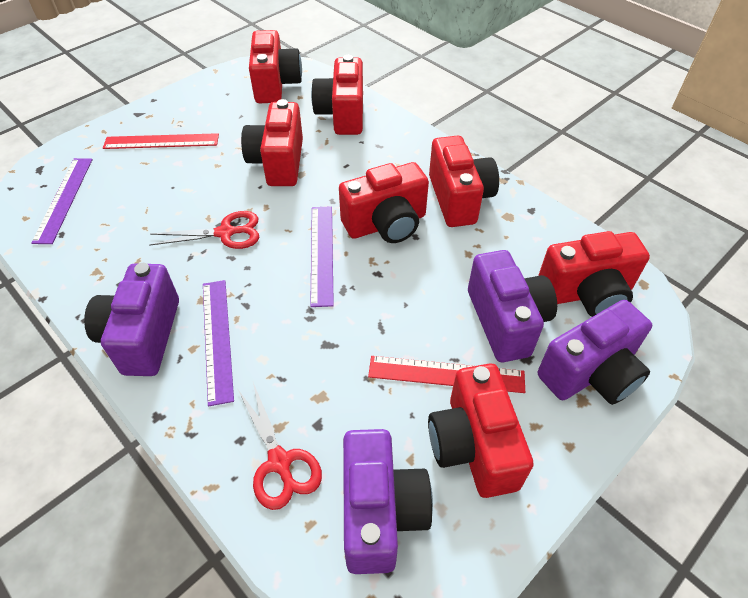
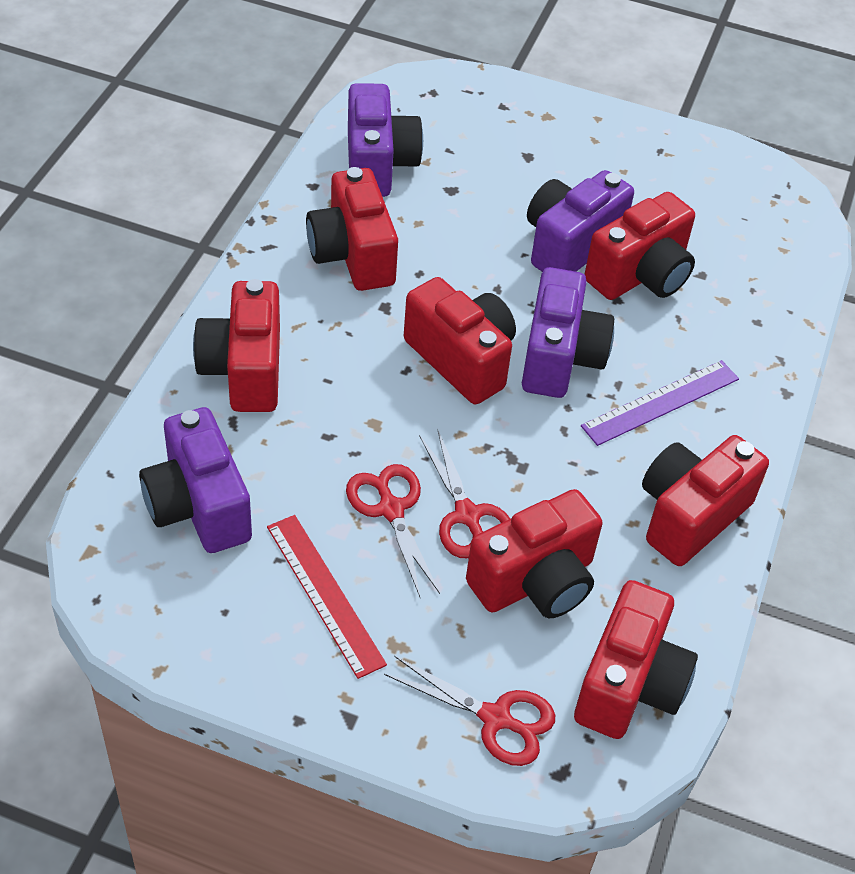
purple ruler: 3 -> 1
red ruler: 2 -> 1
red scissors: 2 -> 3

